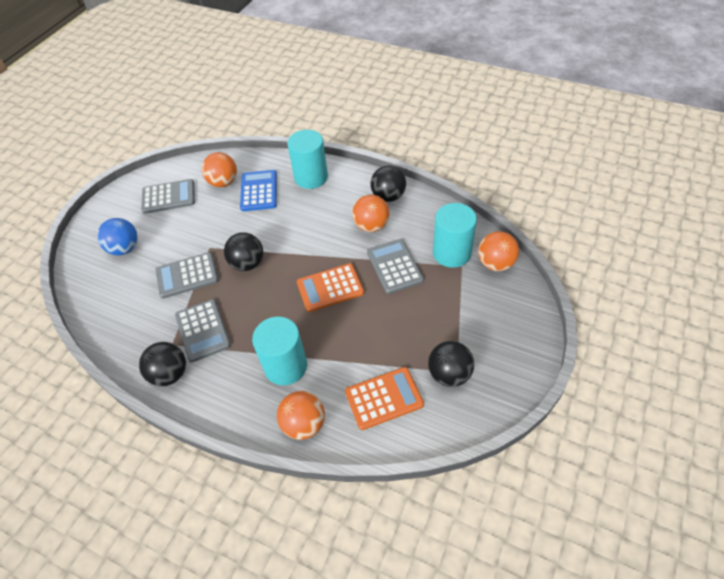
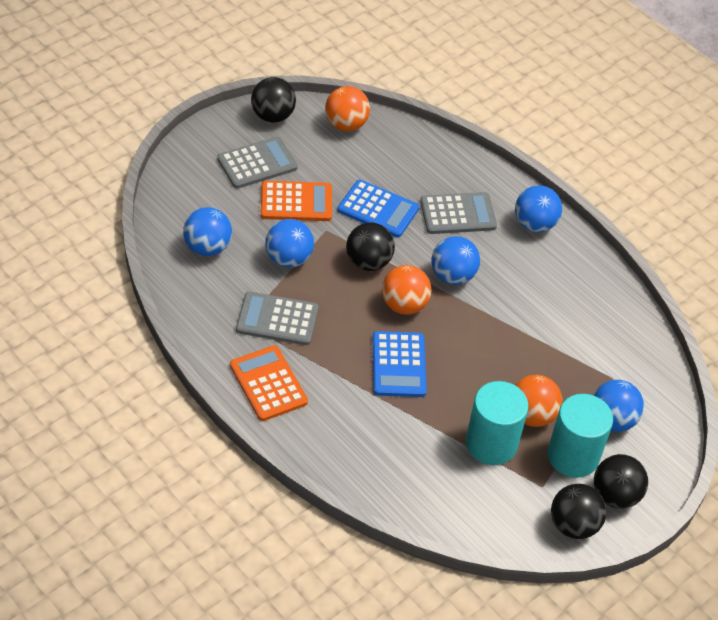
blue ball: 1 -> 5
blue calculator: 1 -> 2
grey calculator: 4 -> 3
orange ball: 4 -> 3
turquoise cylinder: 3 -> 2

